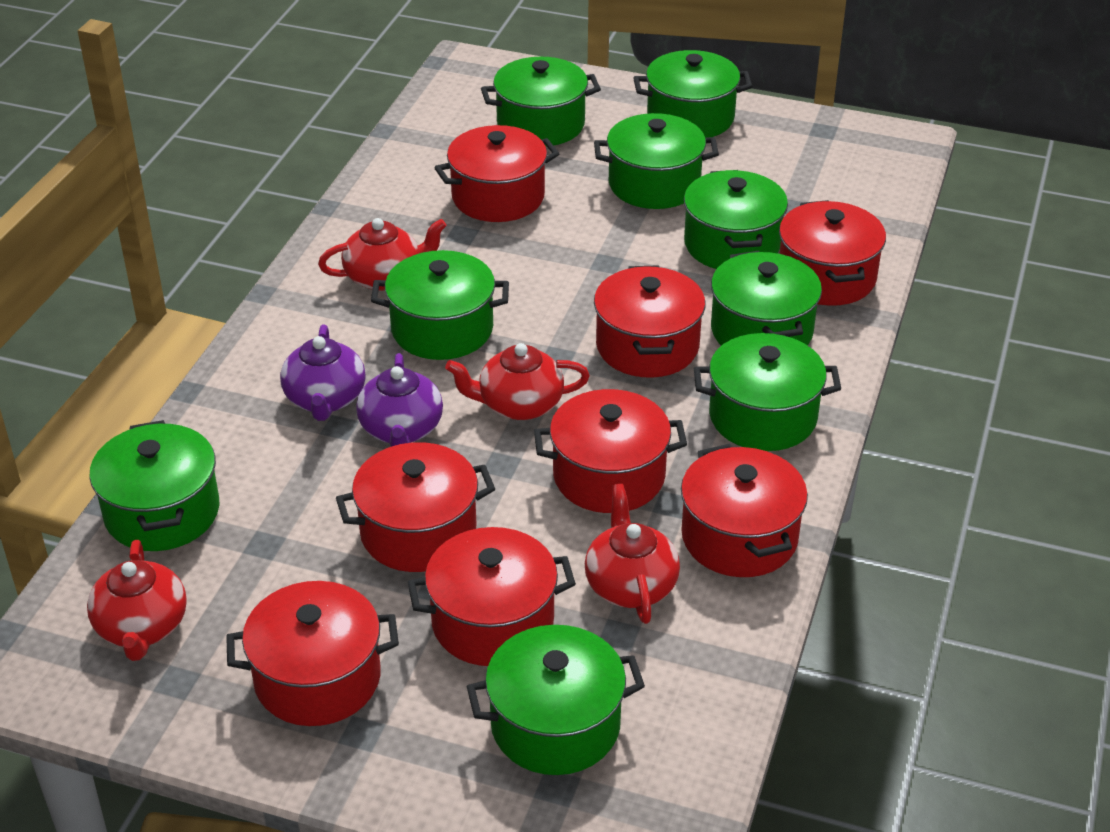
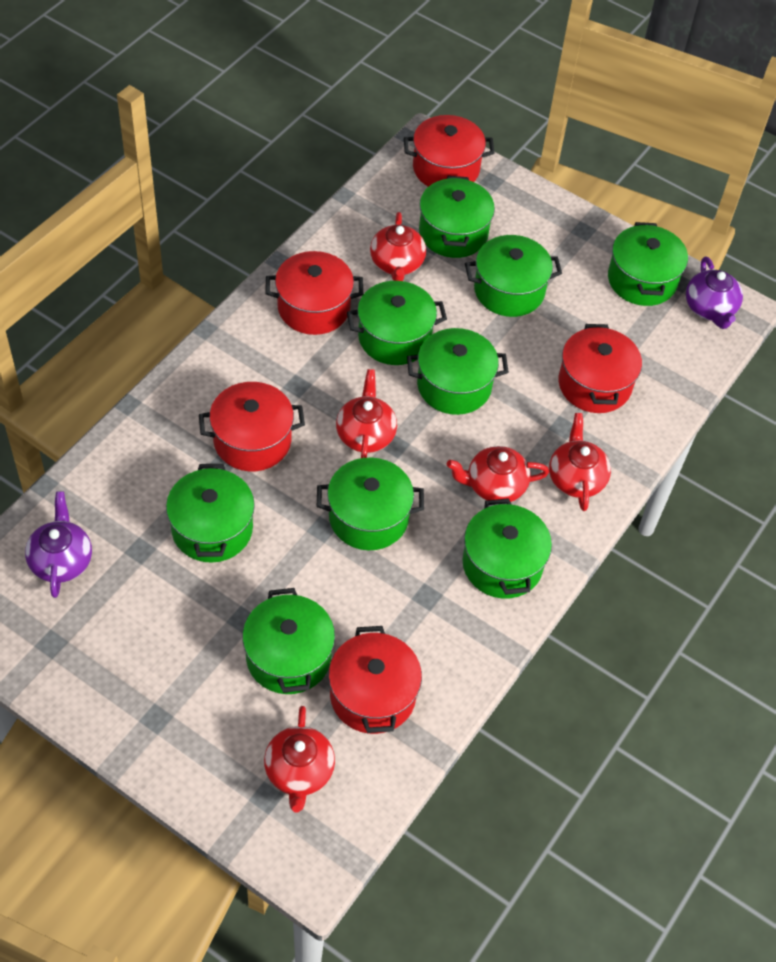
red pot: 8 -> 5
red teapot: 4 -> 5

